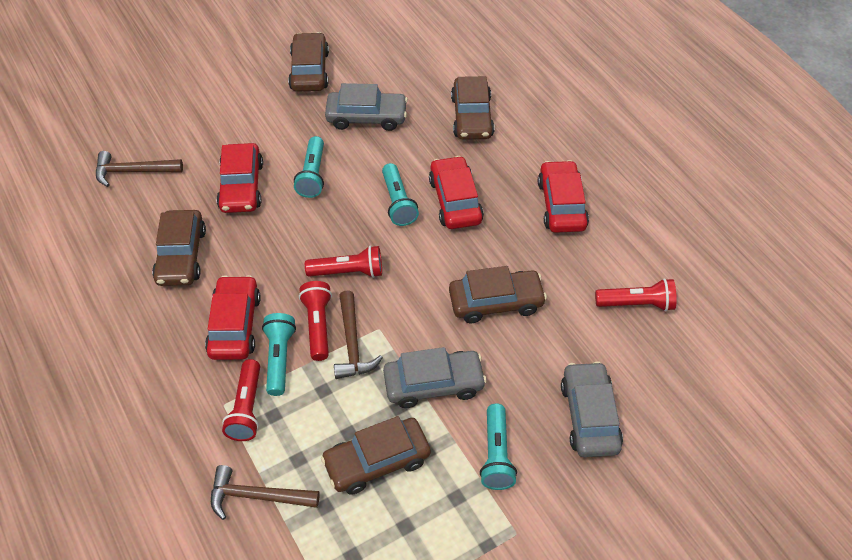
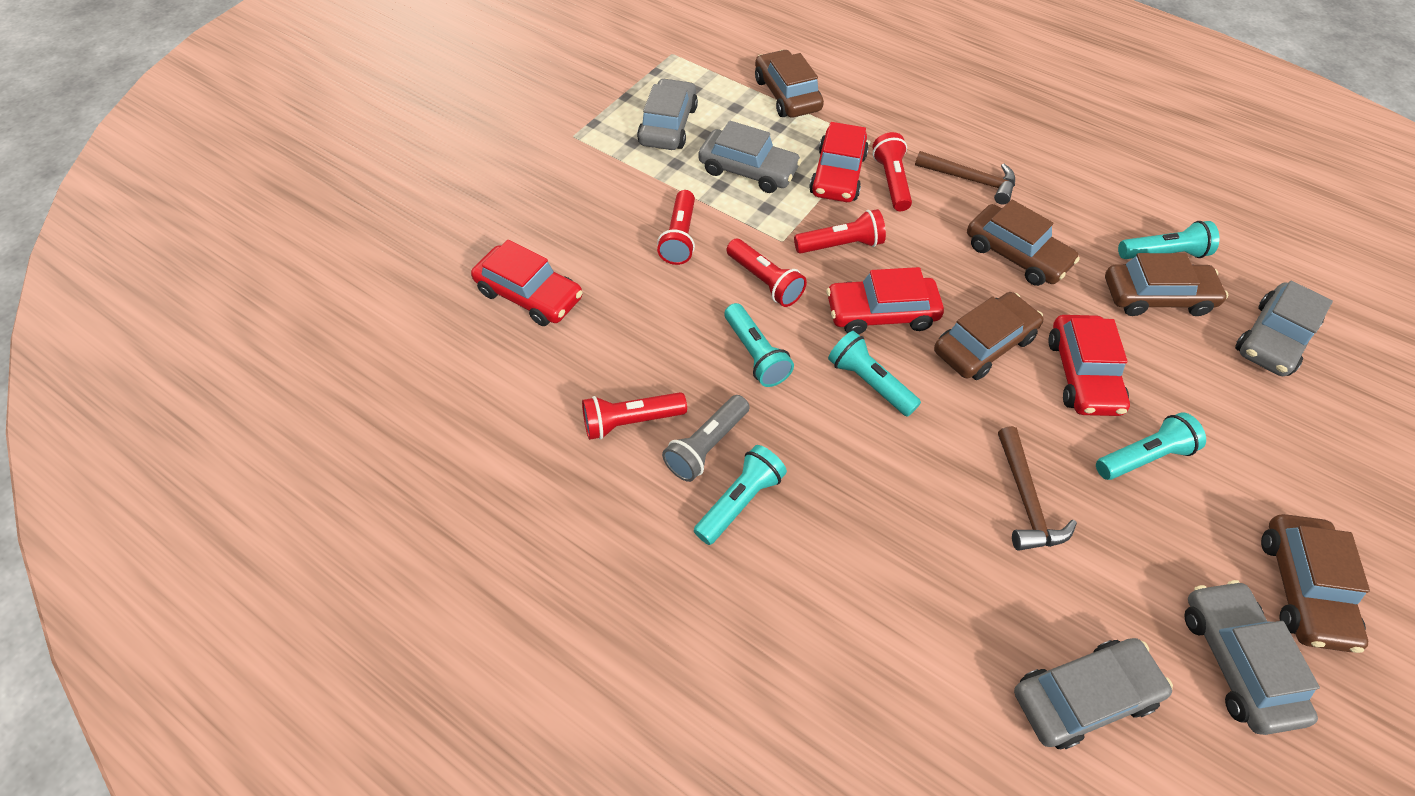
brown hammer: 3 -> 2
grey car: 3 -> 5
grey flashlight: 0 -> 1
red flashlight: 4 -> 5
turquoise flashlight: 4 -> 5

